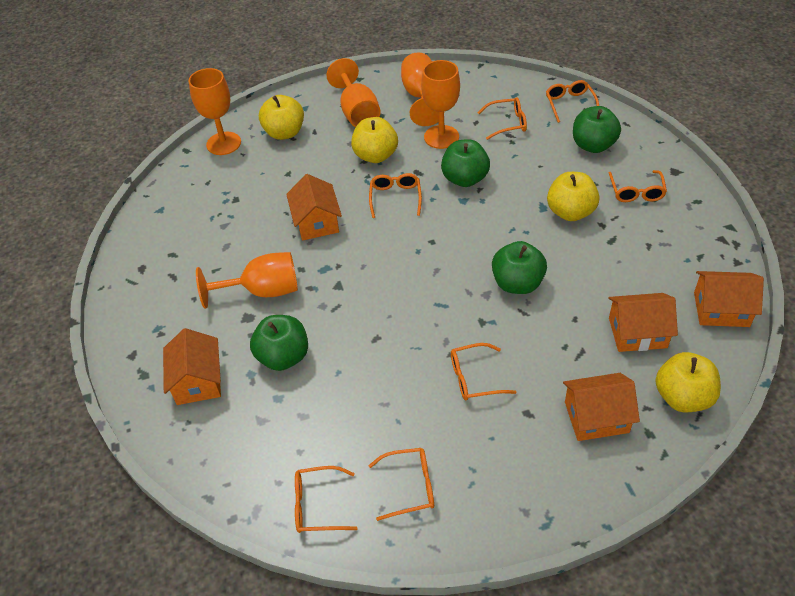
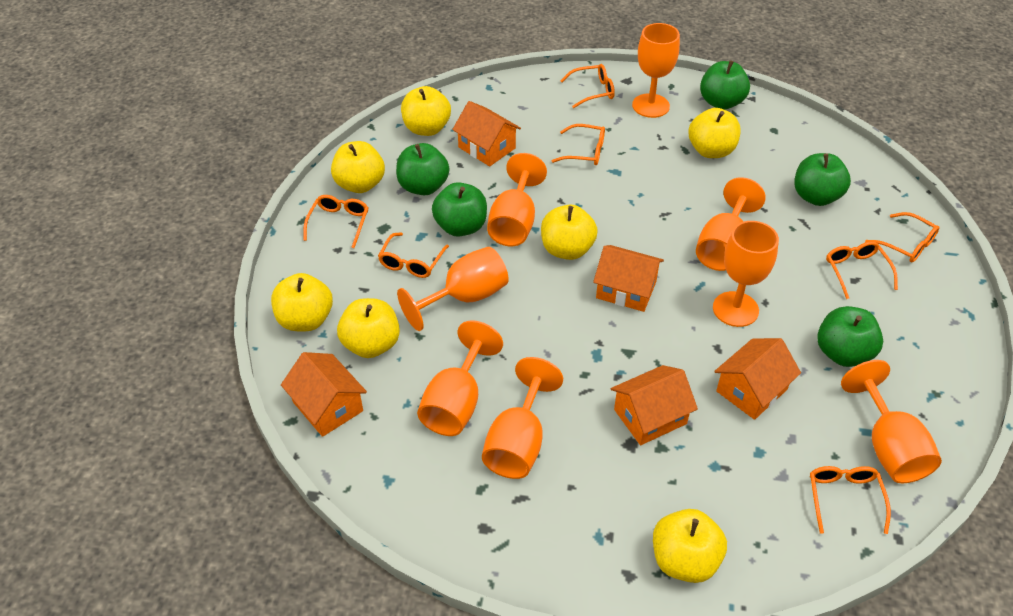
green apple: 4 -> 5
orange goblet: 5 -> 8
yellow apple: 4 -> 7

